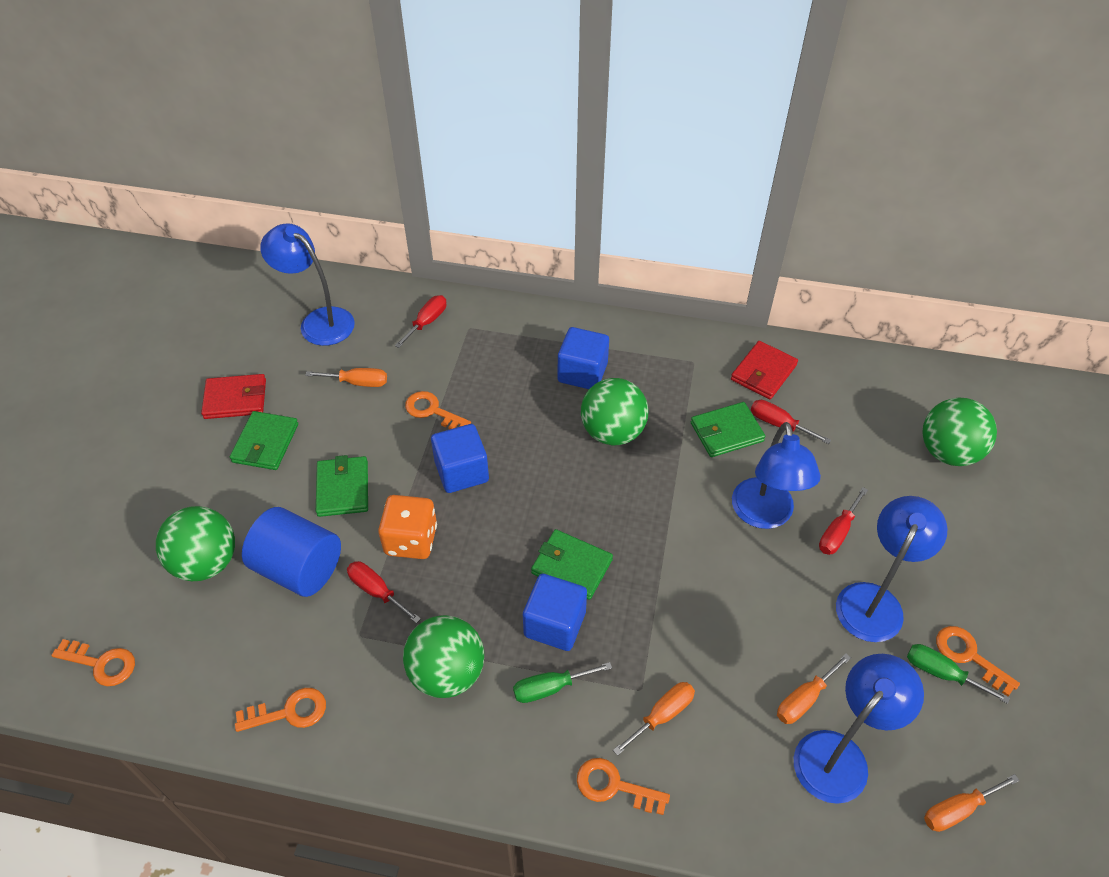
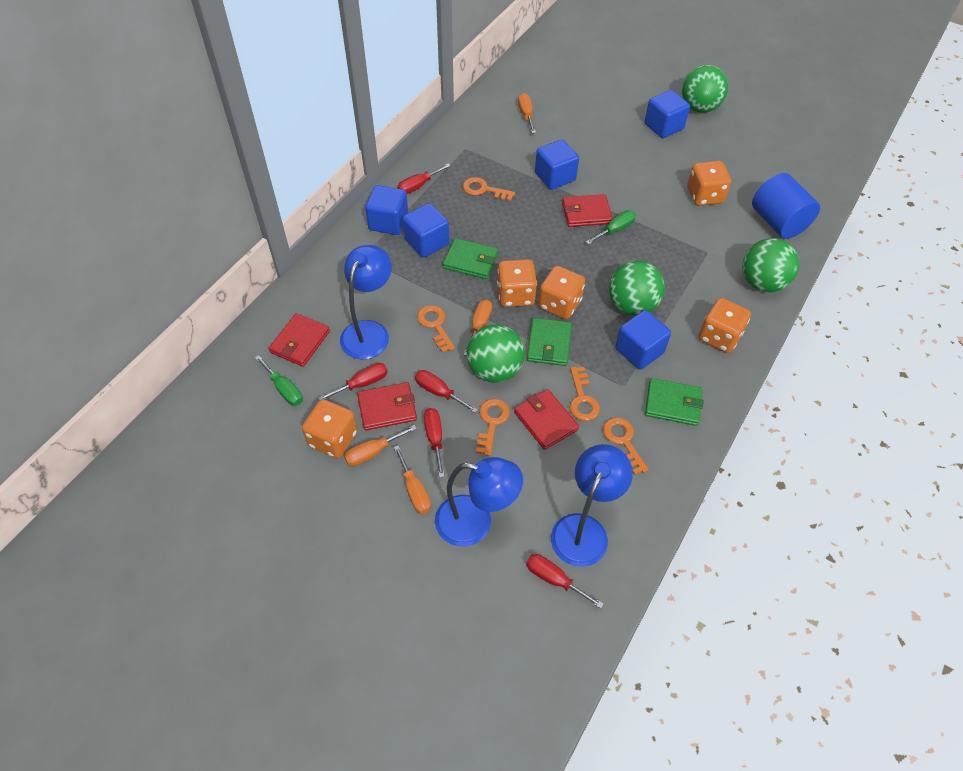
blue cube: 3 -> 5
blue lamp: 4 -> 3
green wallet: 4 -> 3
orange dice: 1 -> 5
red screwdriver: 4 -> 5
red wallet: 2 -> 4

